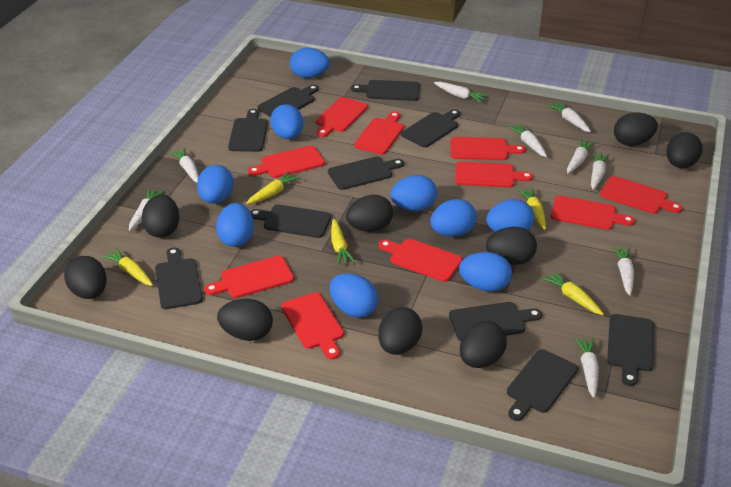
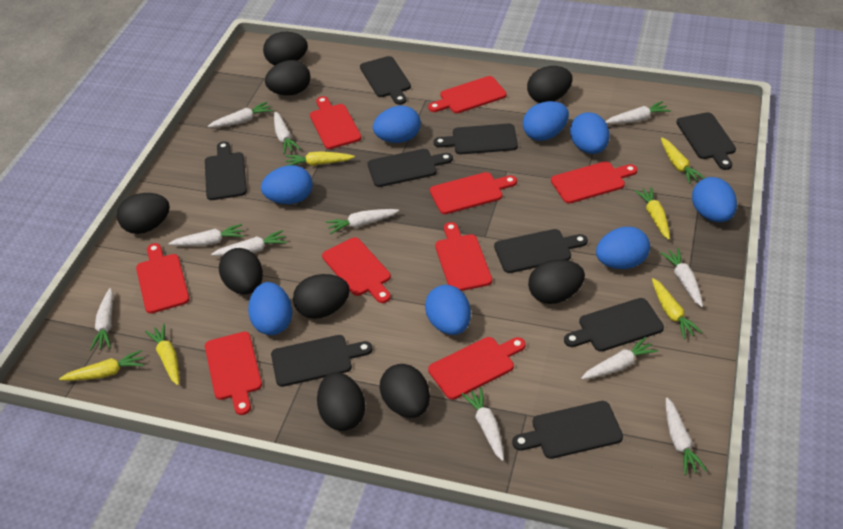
black cutting board: 10 -> 9
blue egg: 9 -> 8
red cutting board: 10 -> 9
white carrot: 9 -> 11
yellow carrot: 5 -> 6

